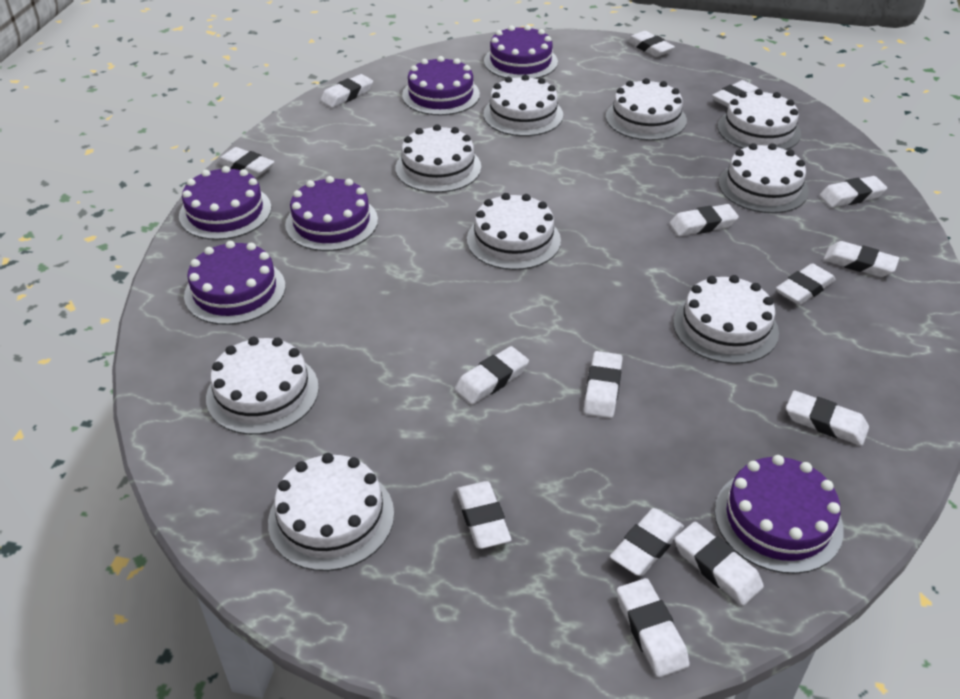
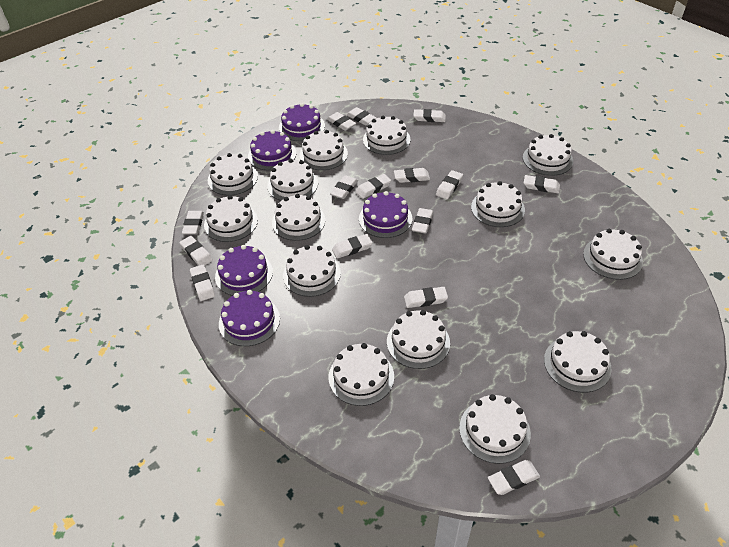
purple cake: 6 -> 5
white cake: 9 -> 14

